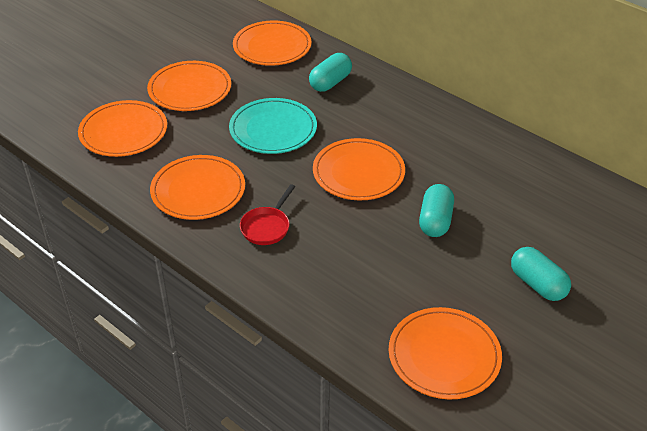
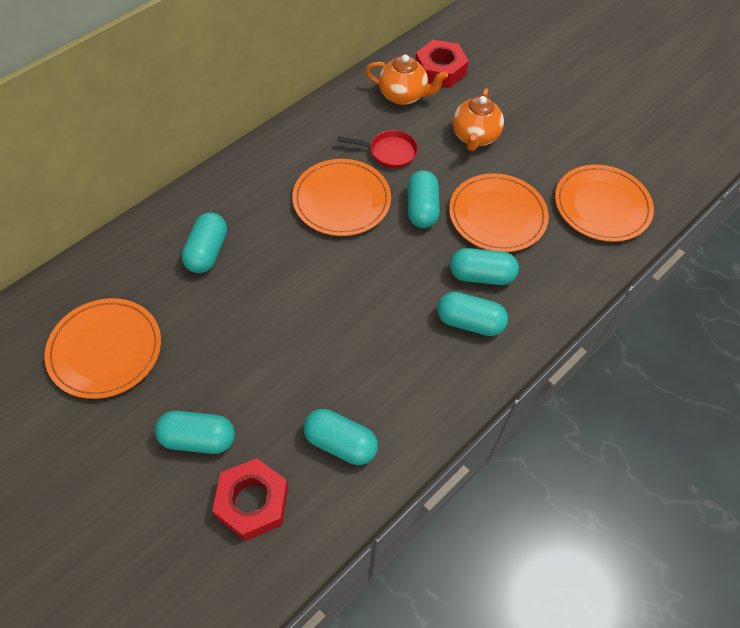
orange plate: 6 -> 4
orange teapot: 0 -> 2
red nut: 0 -> 2
turquoise capsule: 3 -> 6
turquoise plate: 1 -> 0

